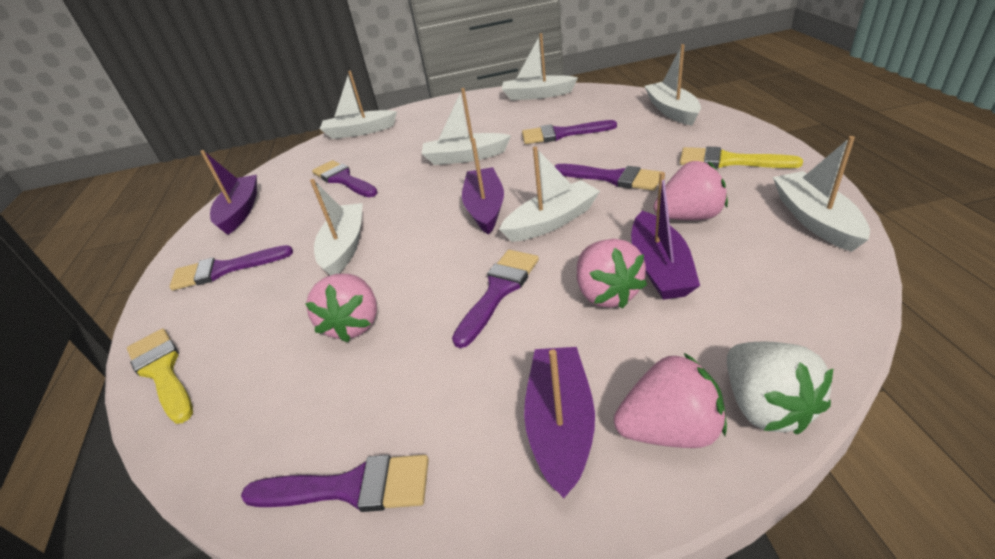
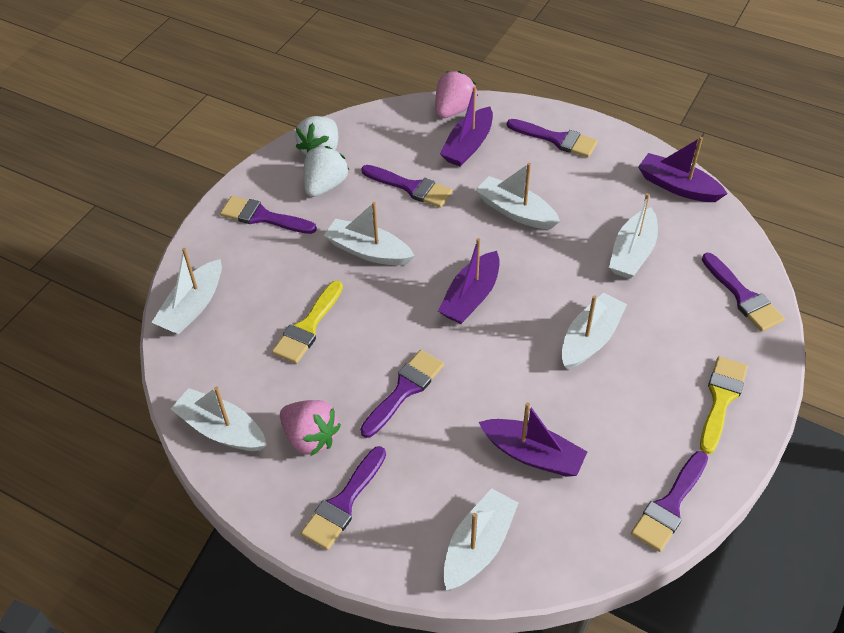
pink strawberry: 4 -> 2
purple brush: 6 -> 7
white strawberry: 1 -> 2

